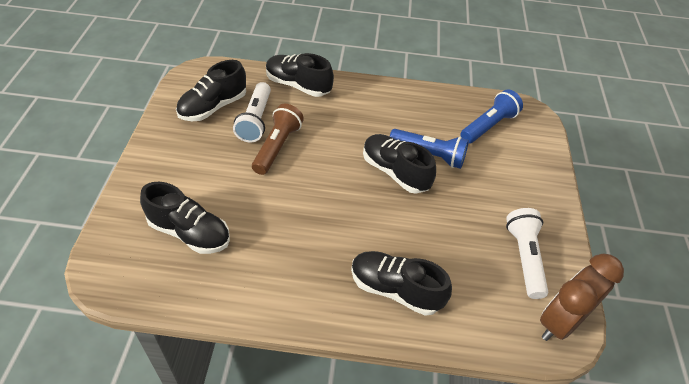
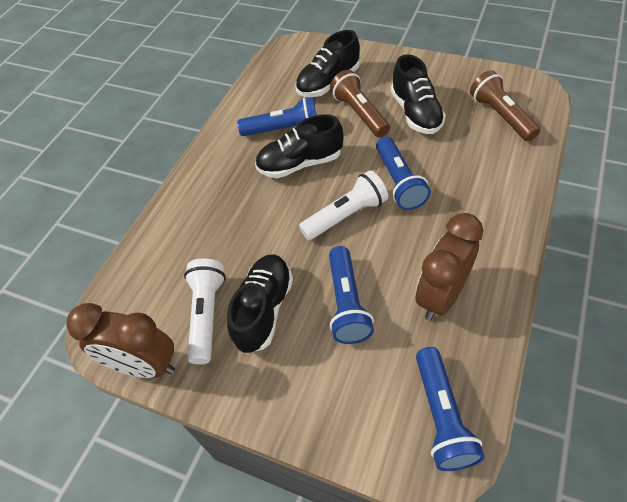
black shoe: 5 -> 4
blue flashlight: 2 -> 4
brown clock: 1 -> 2
brown flashlight: 1 -> 2

